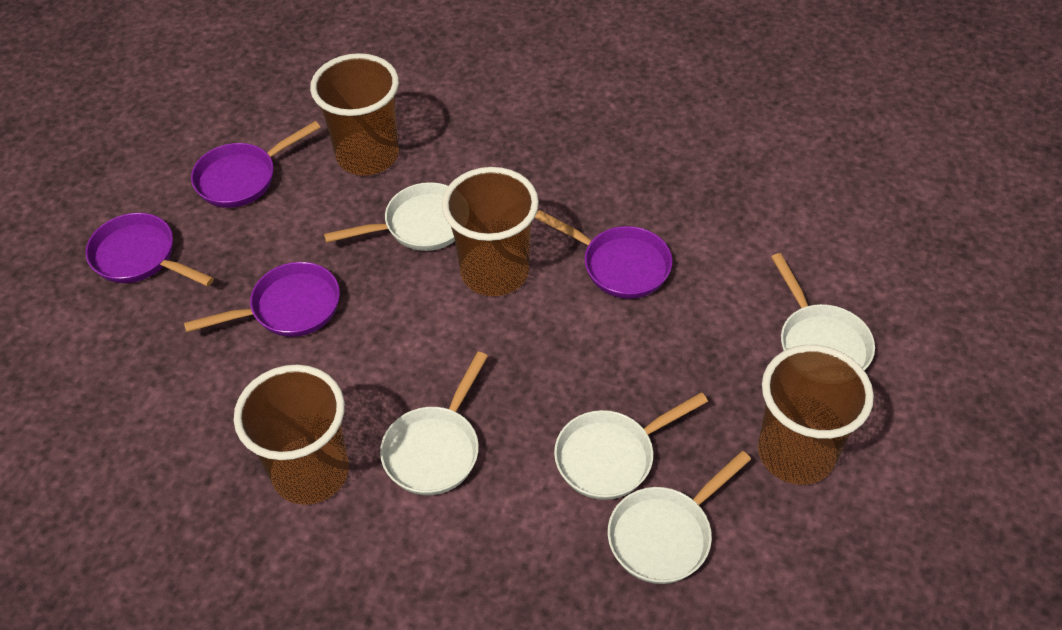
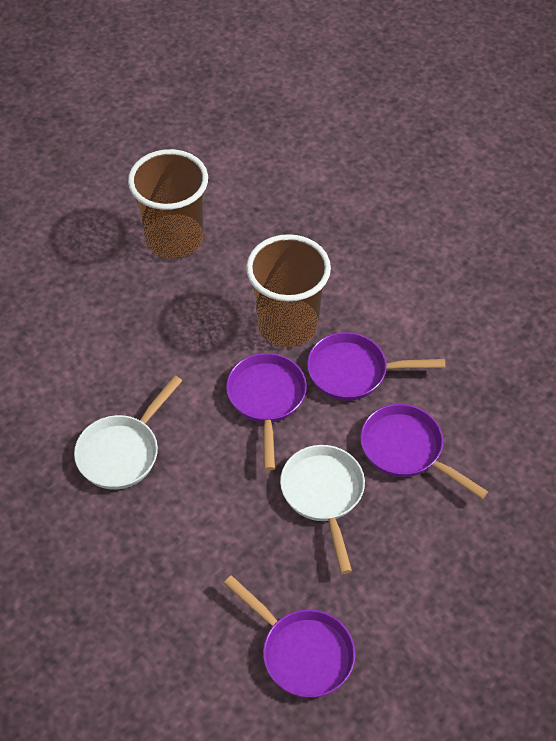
brown cup: 4 -> 2
white pan: 5 -> 2

